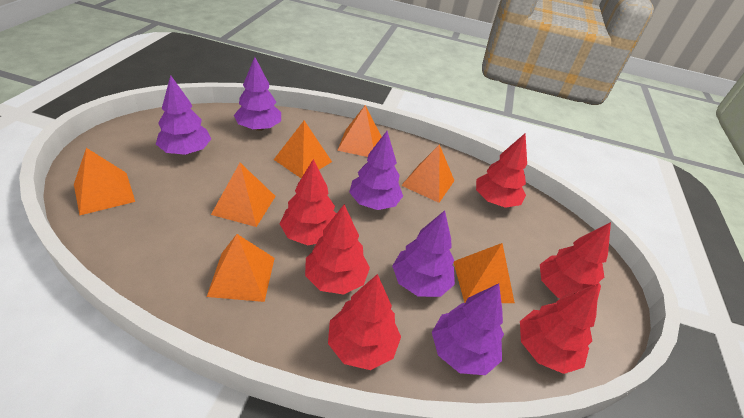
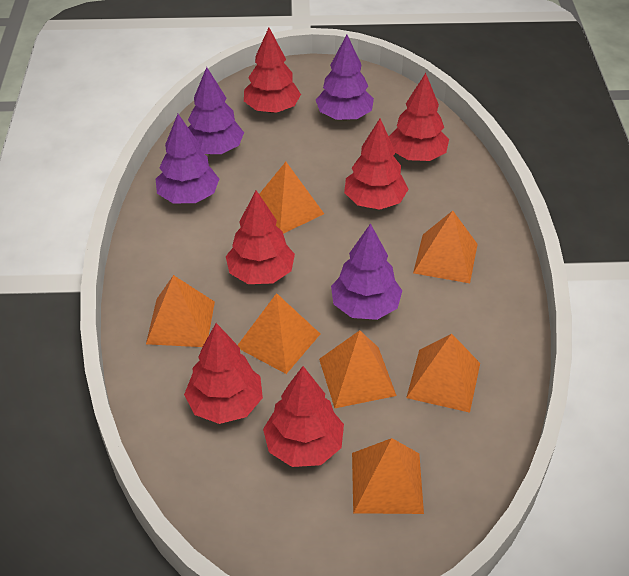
purple tree: 5 -> 4

